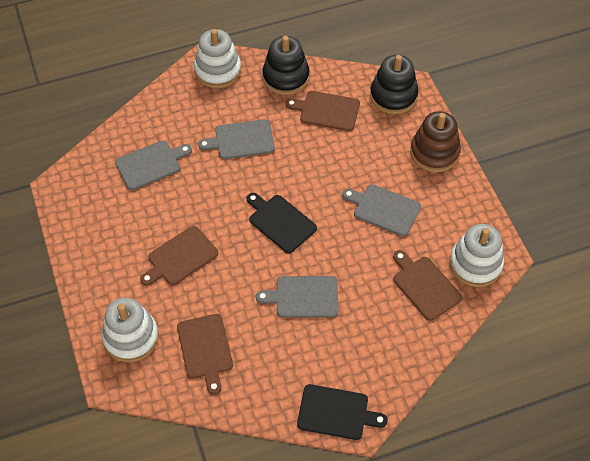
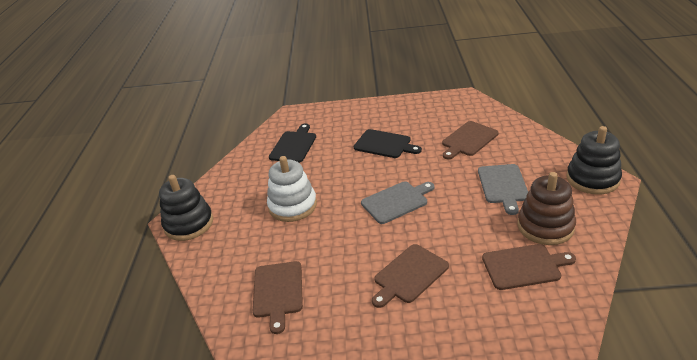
grey cutting board: 4 -> 2
white stacking toy: 3 -> 1

